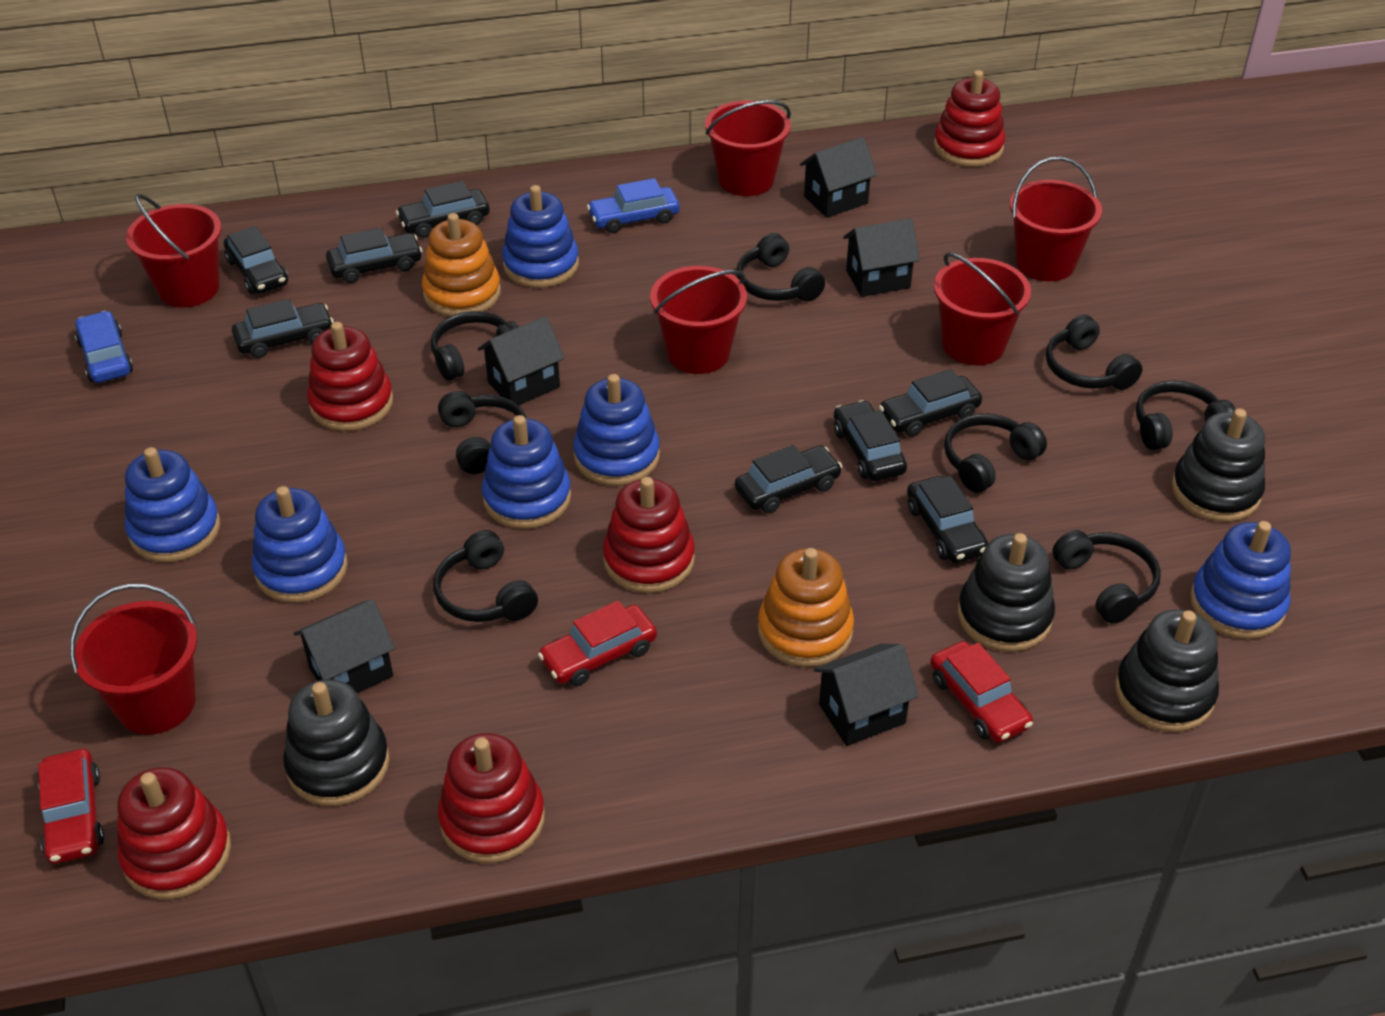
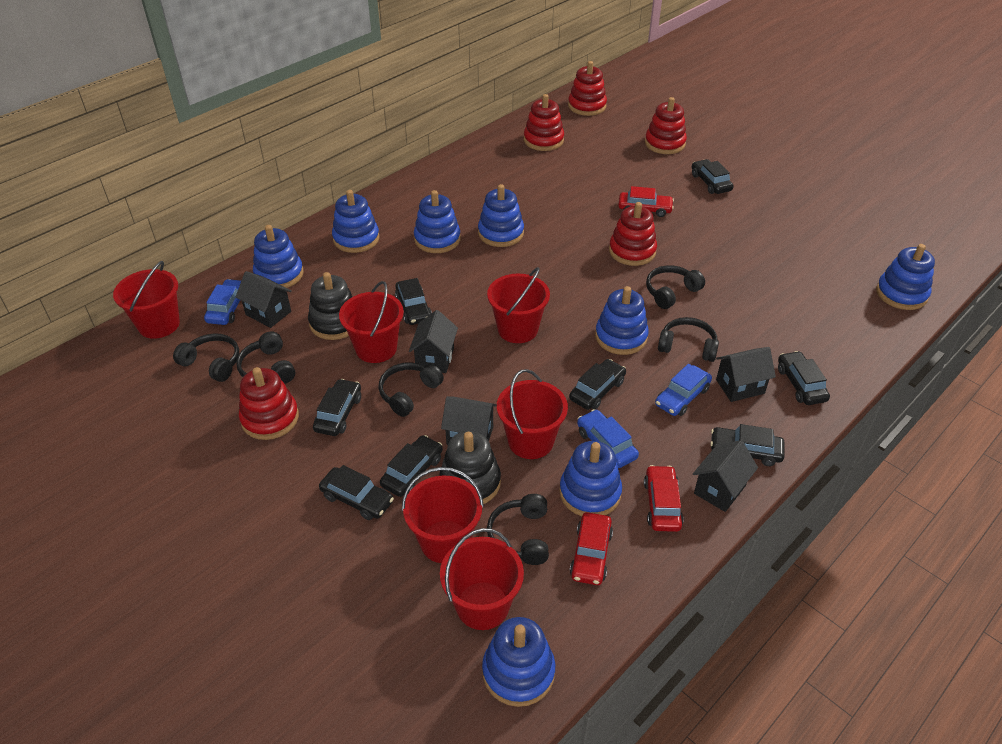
black headphones: 8 -> 6
black stacking toy: 4 -> 2
blue car: 2 -> 3
blue stacking toy: 6 -> 8
orange stacking toy: 2 -> 0

